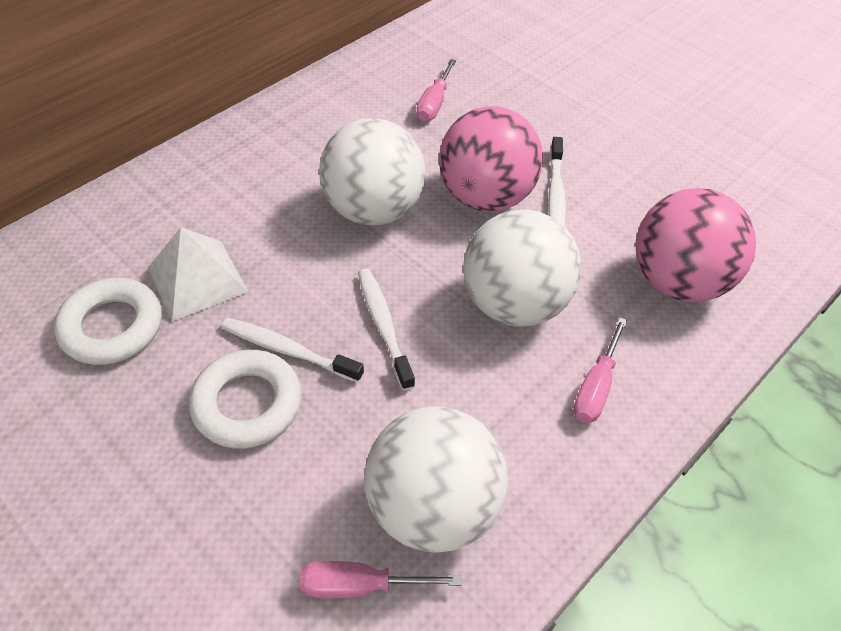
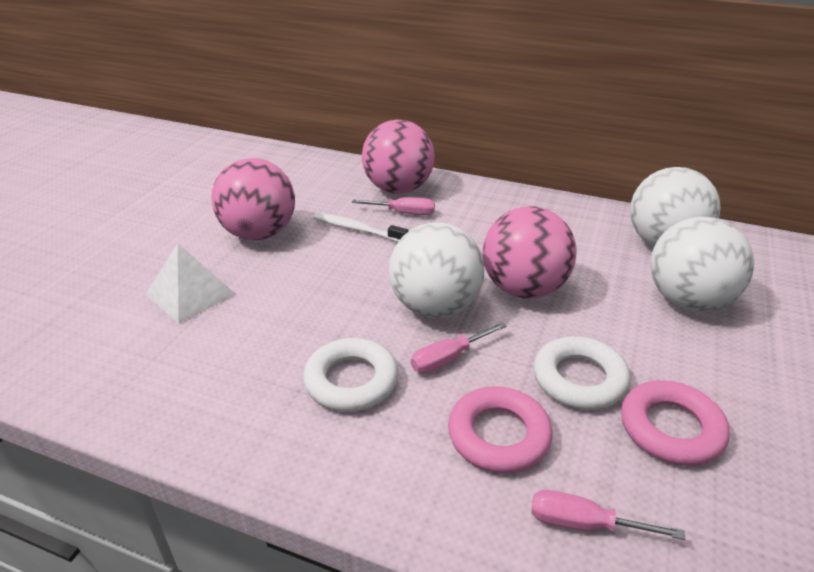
pink ball: 2 -> 3
pink ring: 0 -> 2
white toothbrush: 3 -> 1

